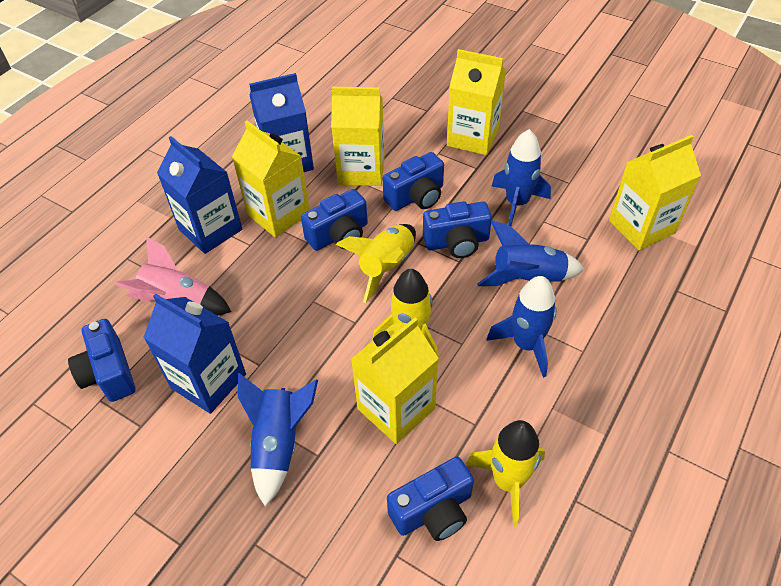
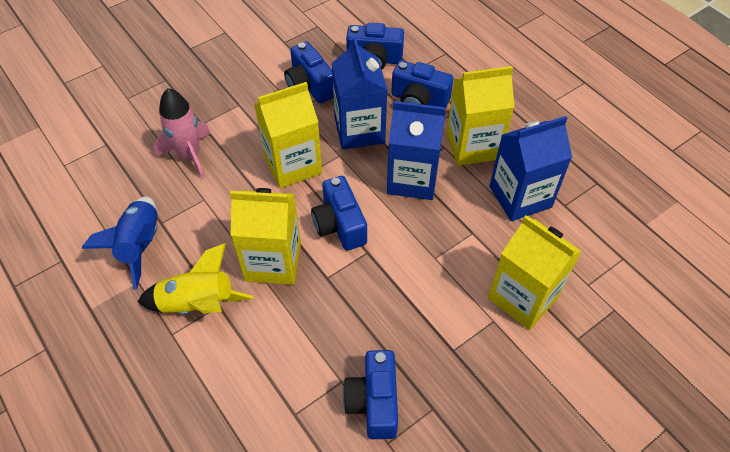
blue rocket: 4 -> 1
yellow carton: 5 -> 4
yellow rocket: 3 -> 1

